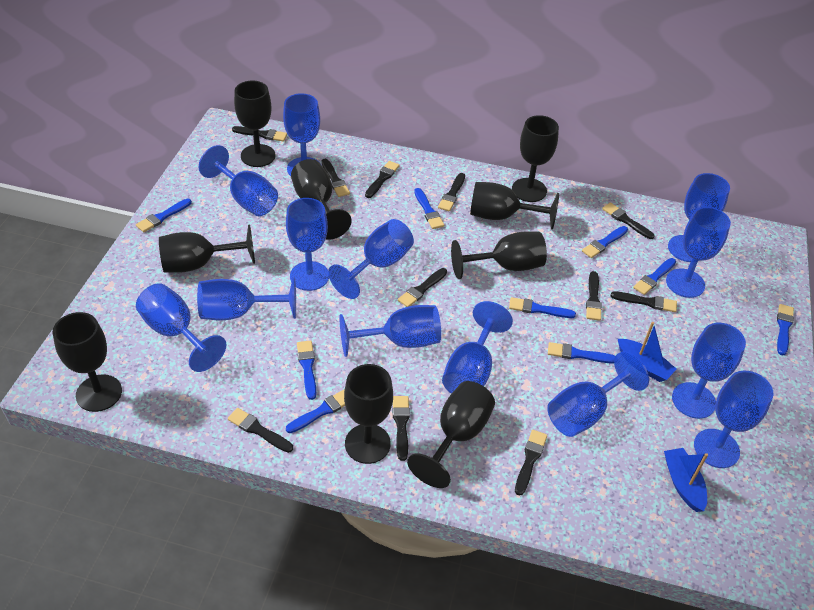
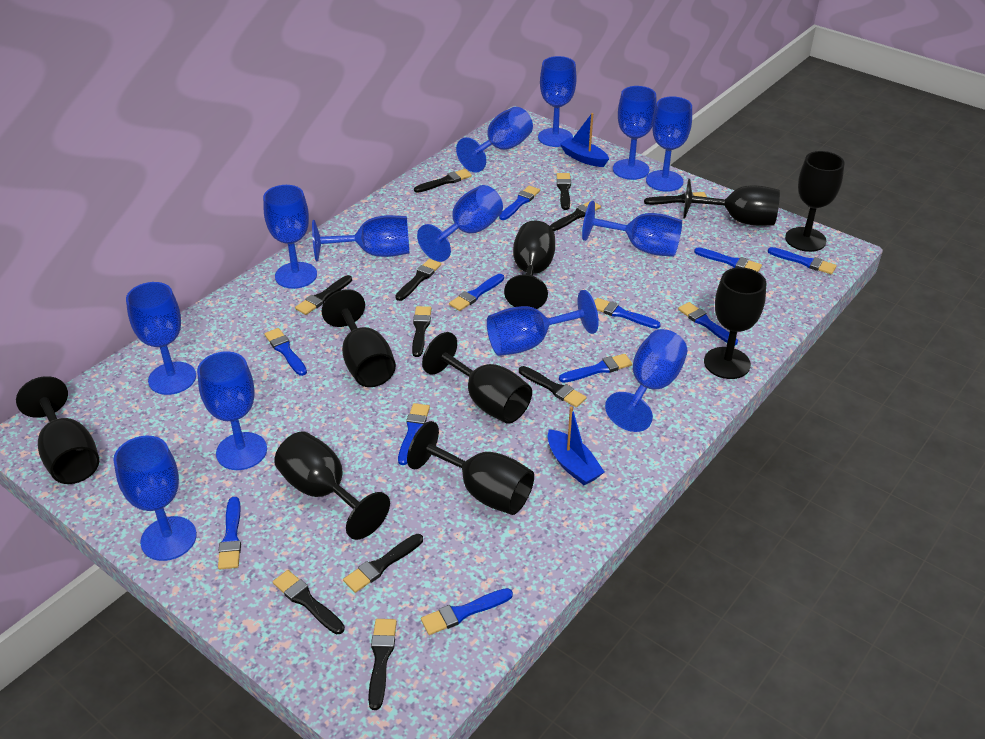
blue brush: 9 -> 11

